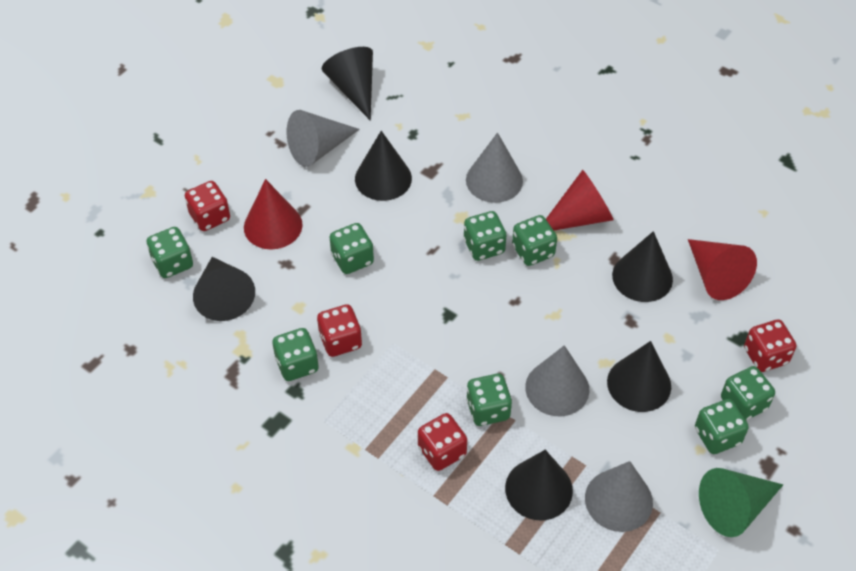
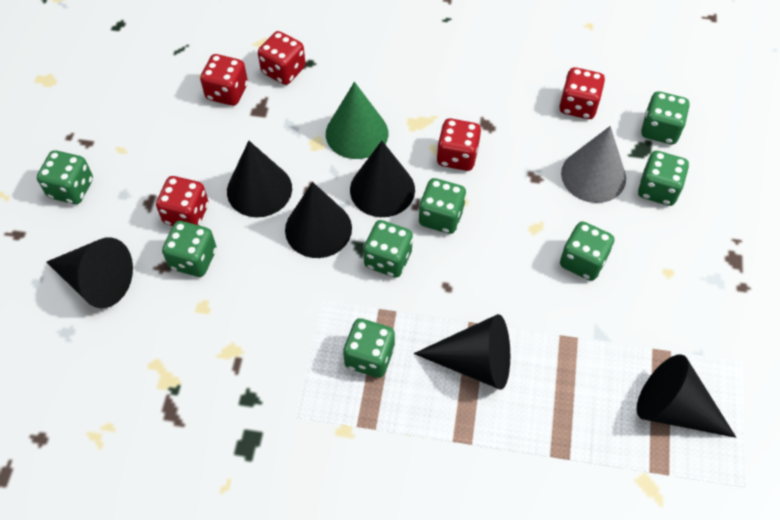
grey cone: 4 -> 1
red cone: 3 -> 0
red dice: 4 -> 5

